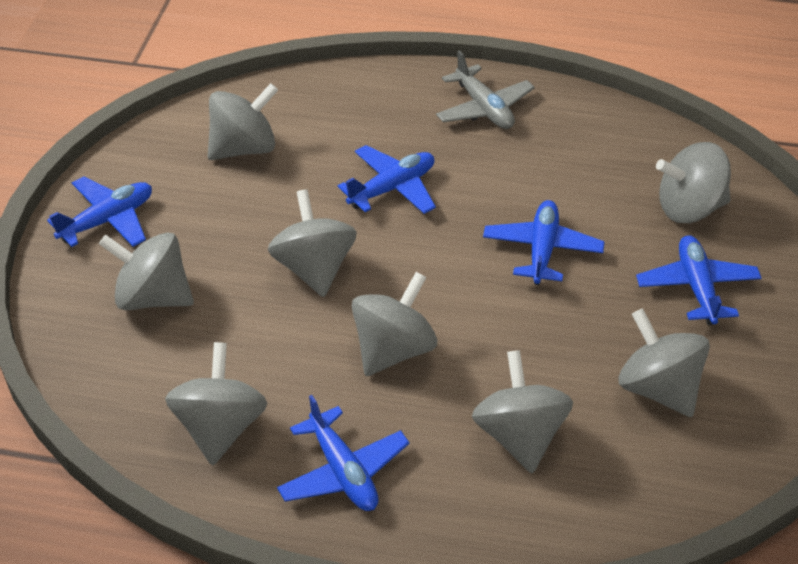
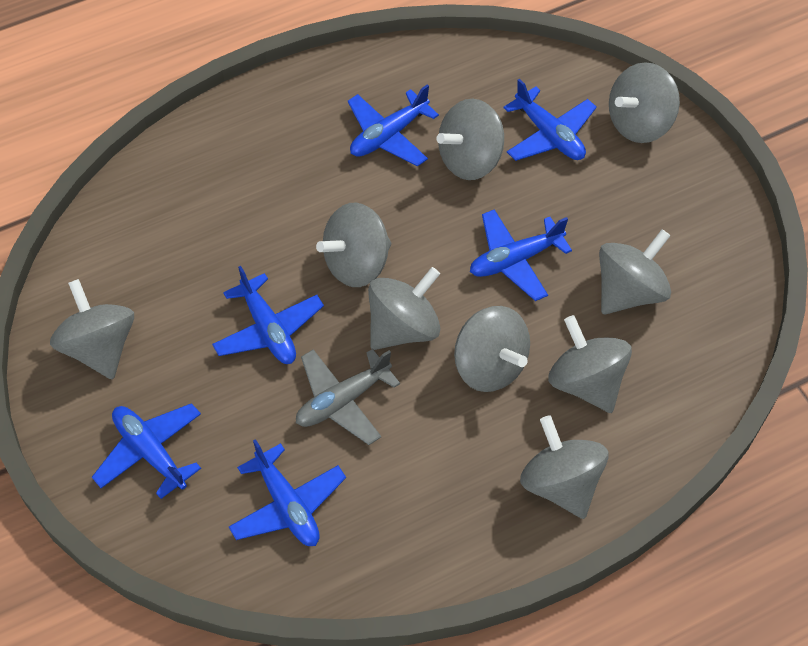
blue plane: 5 -> 6
grey spinning top: 8 -> 9

